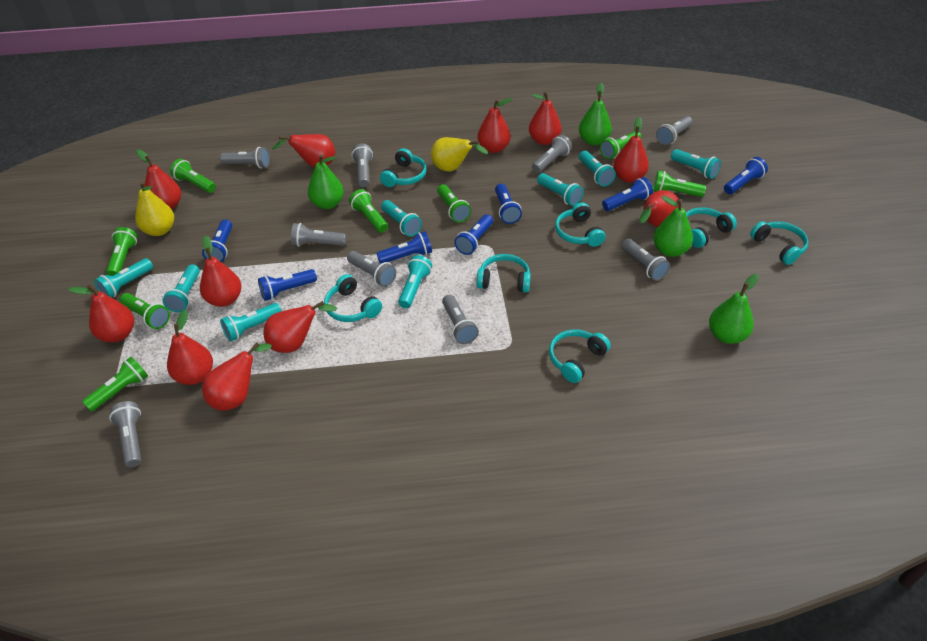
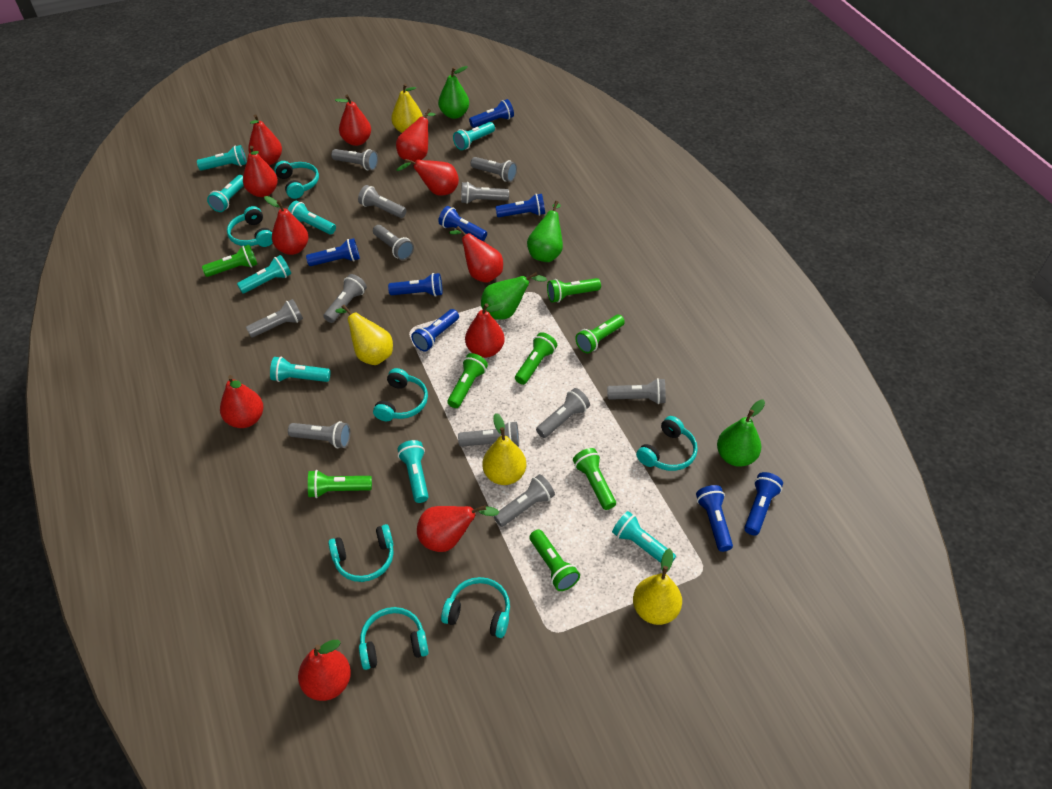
blue flashlight: 7 -> 8
grey flashlight: 9 -> 12
yellow pear: 2 -> 4

